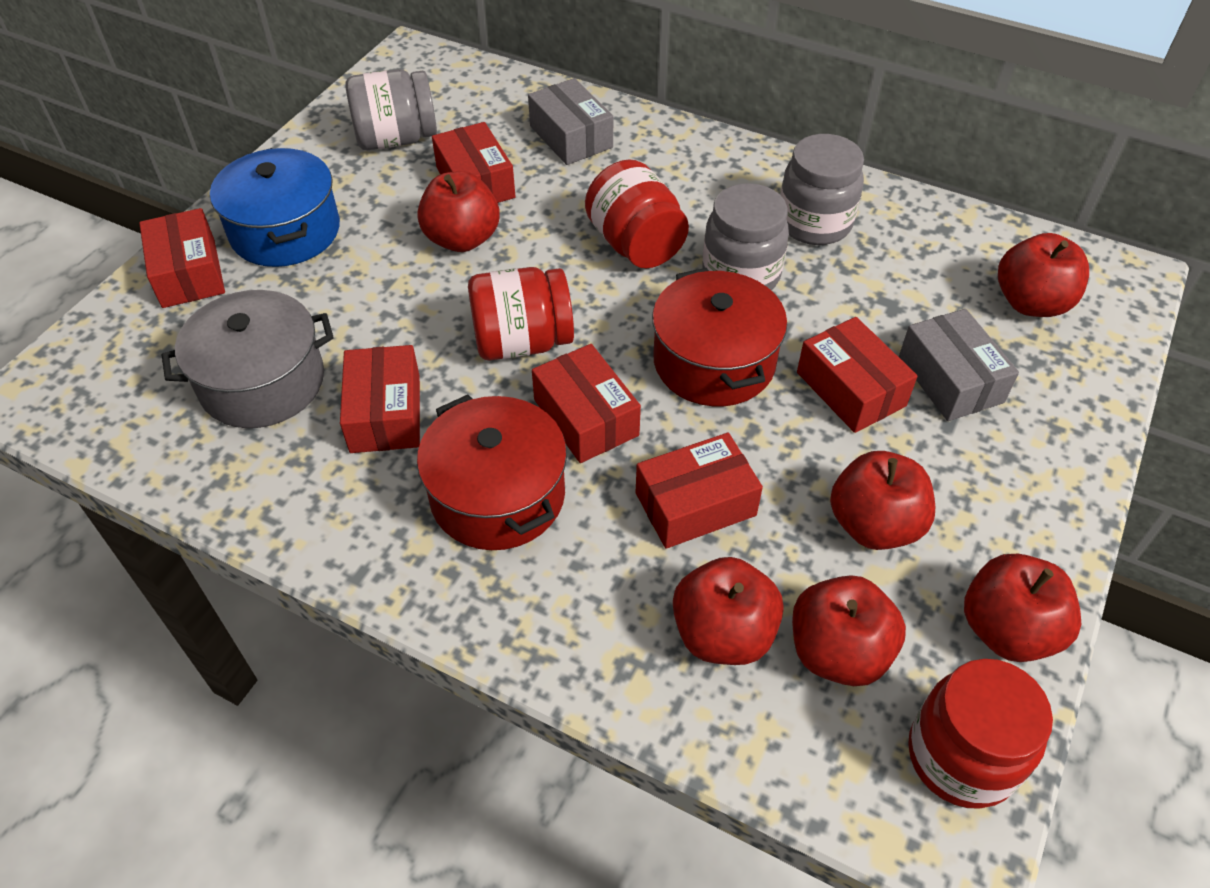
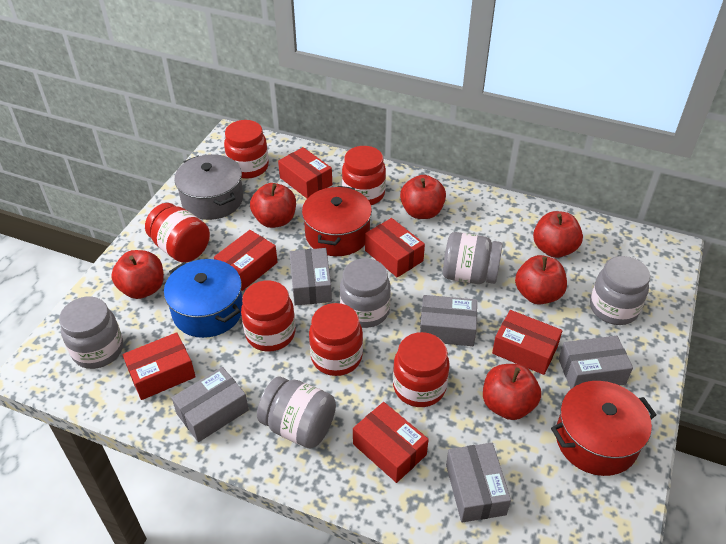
grey box: 2 -> 5
grey jar: 3 -> 5
red jar: 3 -> 6

